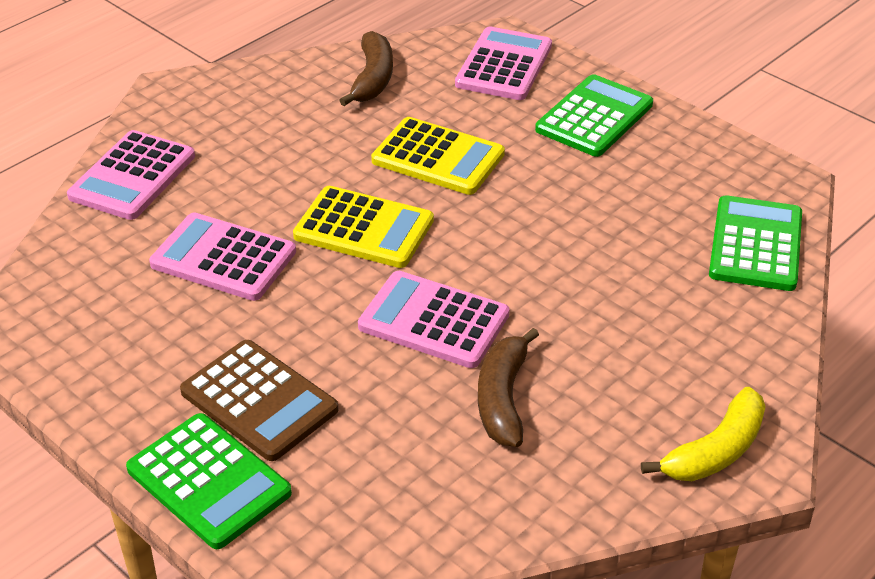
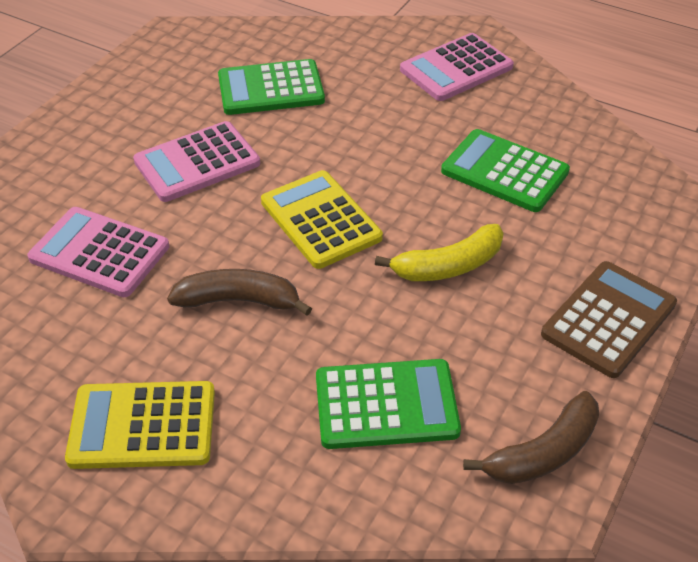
pink calculator: 4 -> 3

